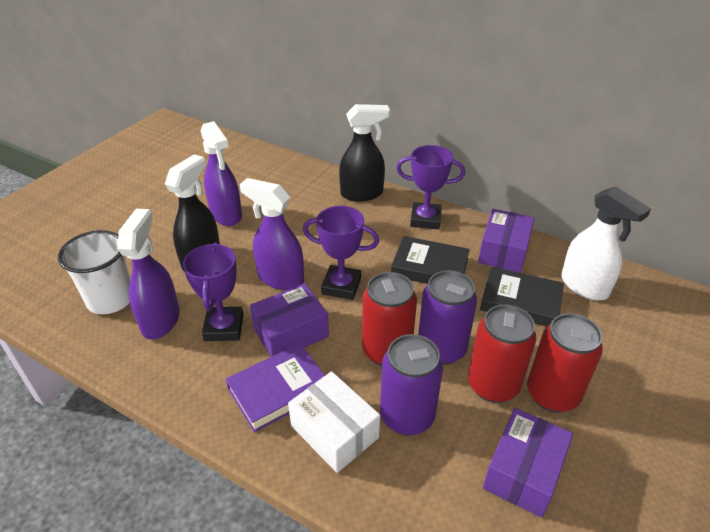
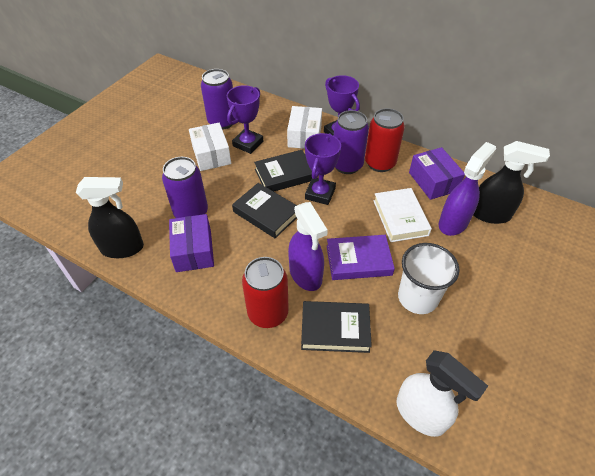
black book: 2 -> 3
purple box: 3 -> 2
purple can: 2 -> 3
purple spray bottle: 3 -> 2
red can: 3 -> 2
white book: 0 -> 1
white box: 1 -> 2

